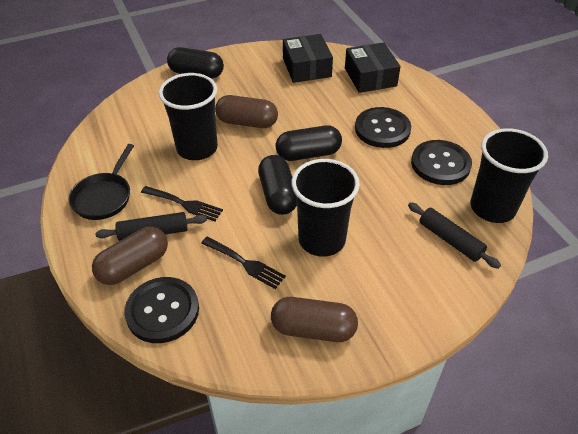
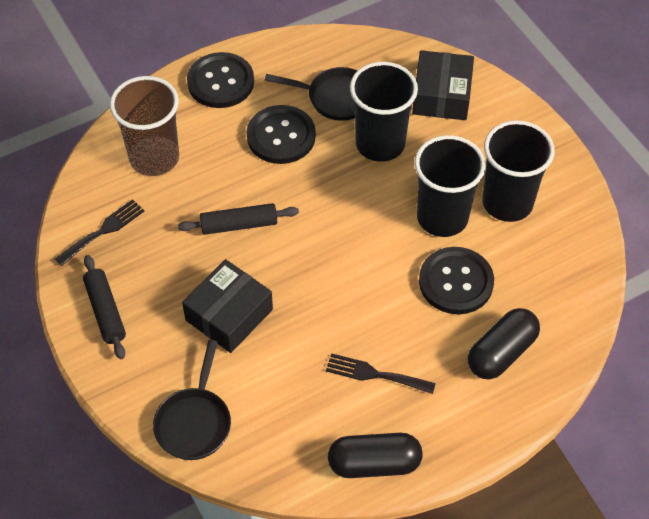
black capsule: 3 -> 2
black pan: 1 -> 2
brown capsule: 3 -> 0
brown cup: 0 -> 1

